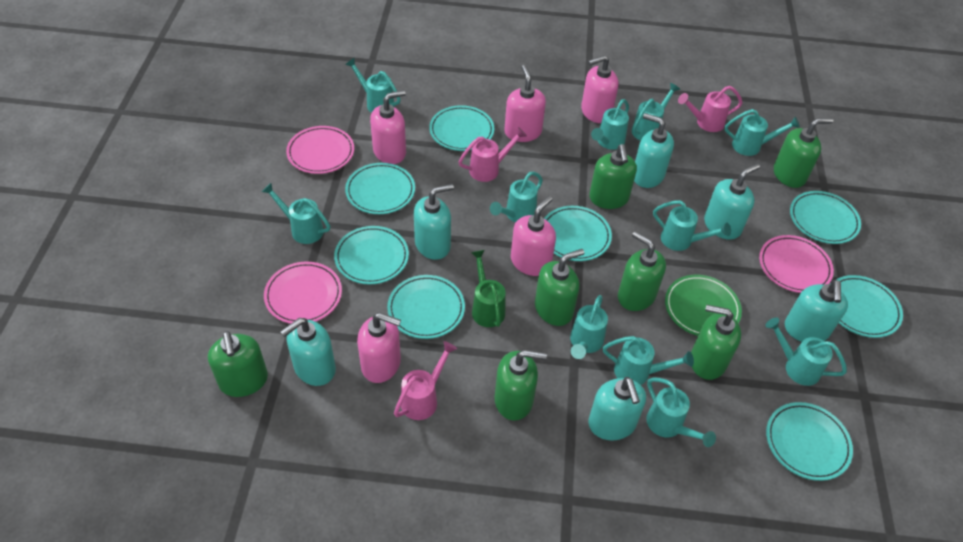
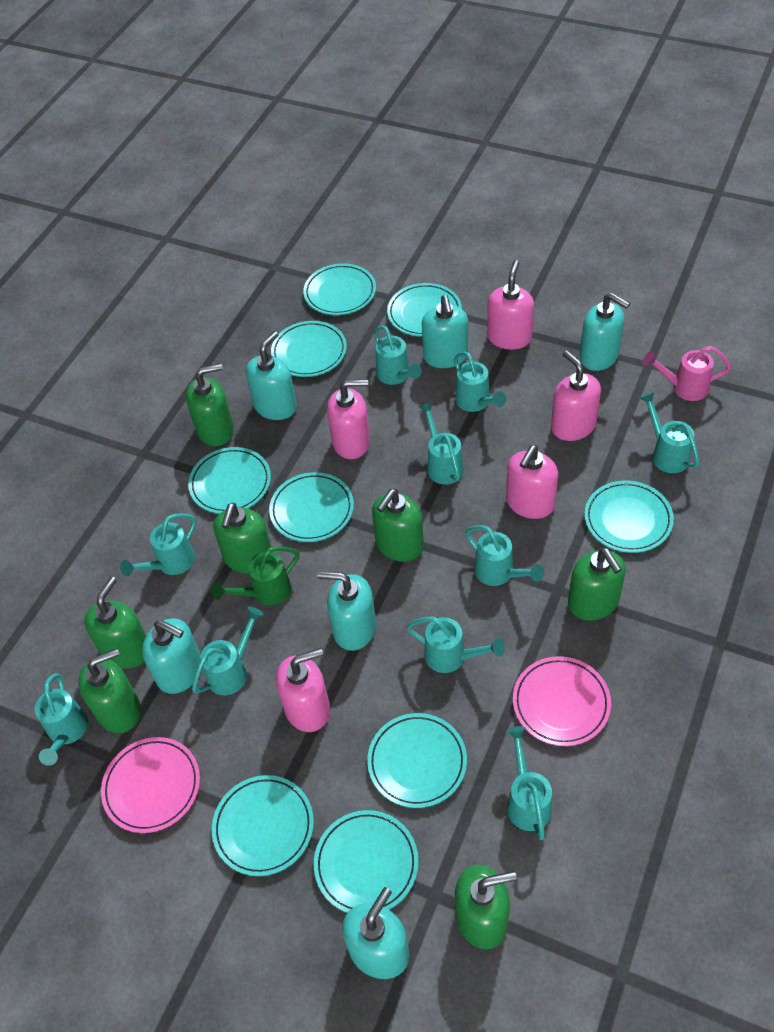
green plate: 1 -> 0
pink plate: 3 -> 2
pink watering can: 3 -> 1
turquoise plate: 8 -> 9
turquoise watering can: 11 -> 10

